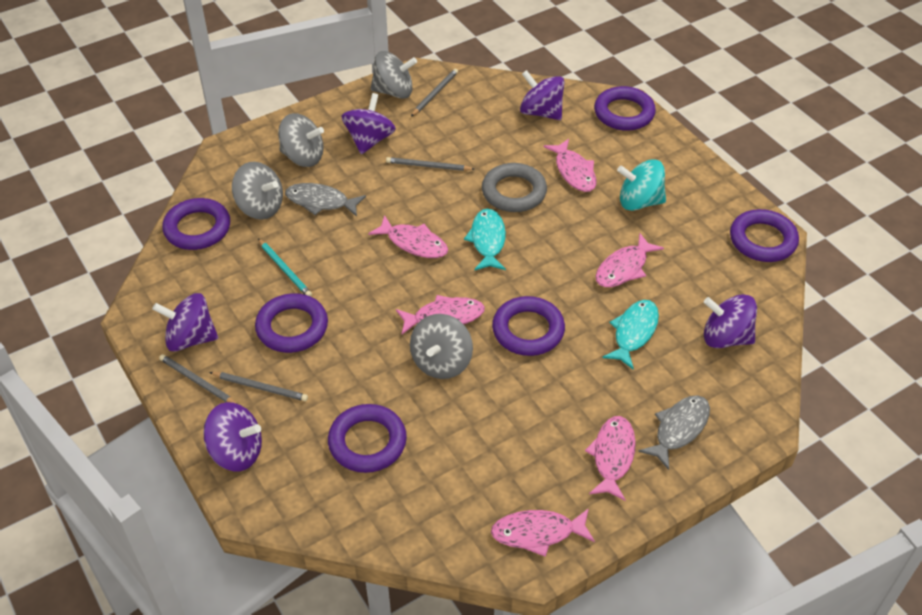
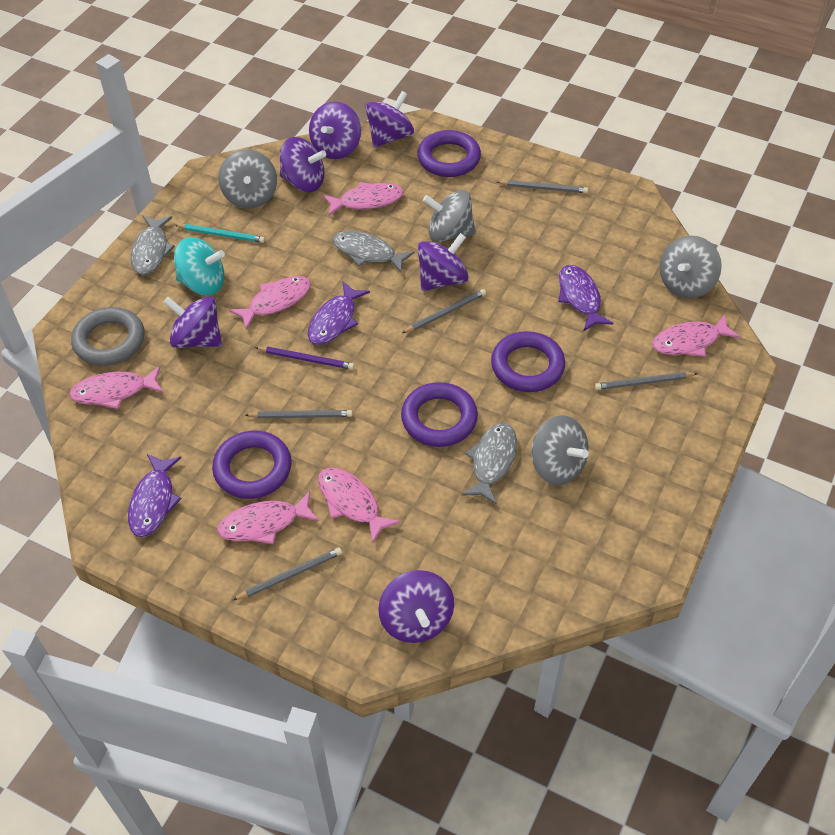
grey fish: 2 -> 3
grey pencil: 4 -> 5
purple fish: 0 -> 3
purple pencil: 0 -> 1
purple ring: 6 -> 4
purple spinning top: 5 -> 6
turquoise fish: 2 -> 0

